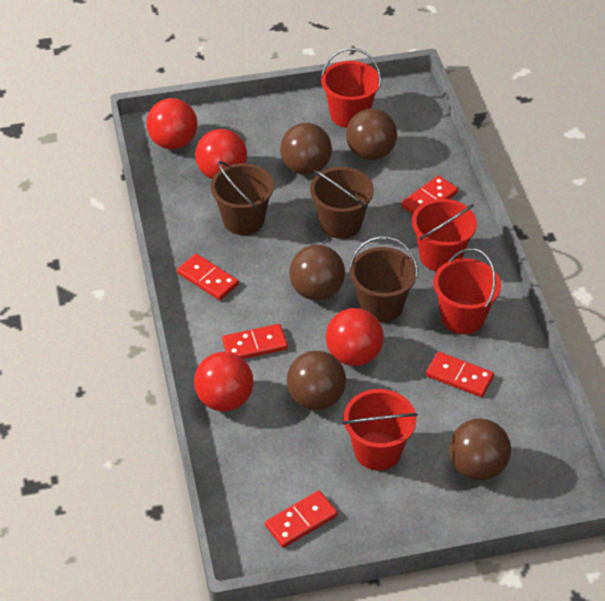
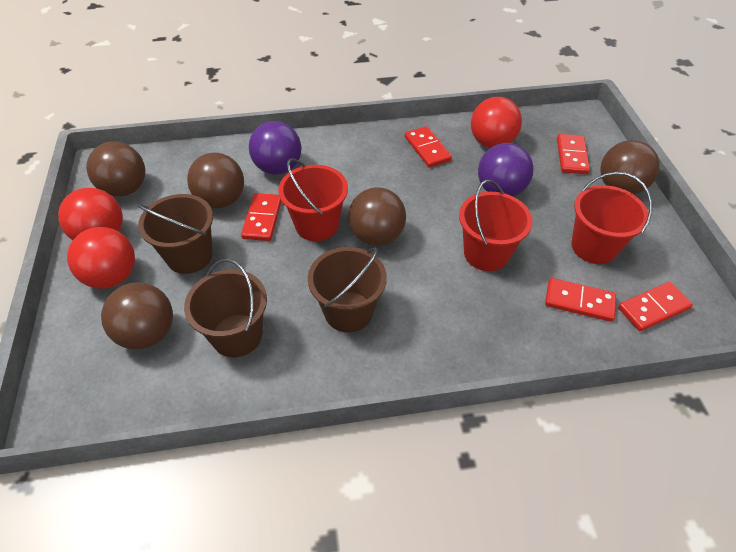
purple ball: 0 -> 2
red ball: 4 -> 3
red bucket: 4 -> 3

